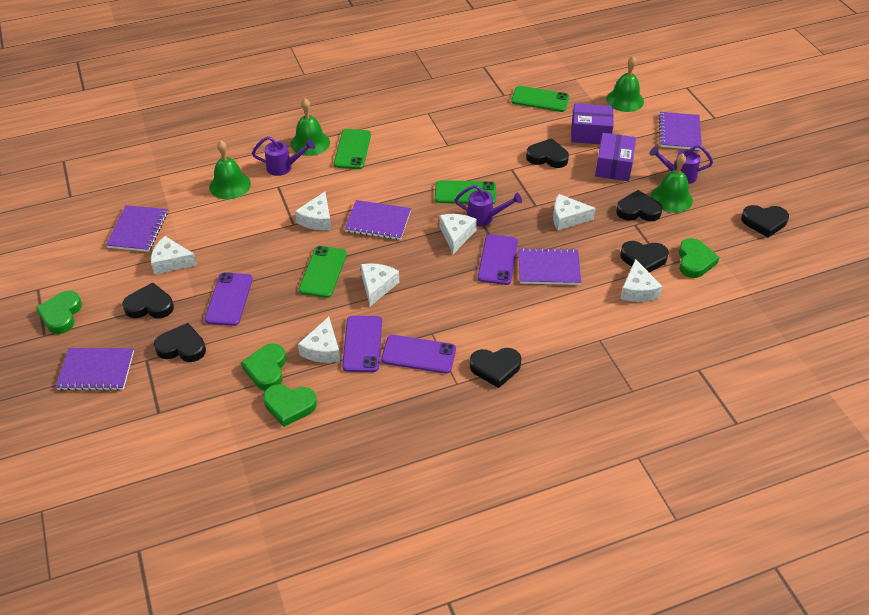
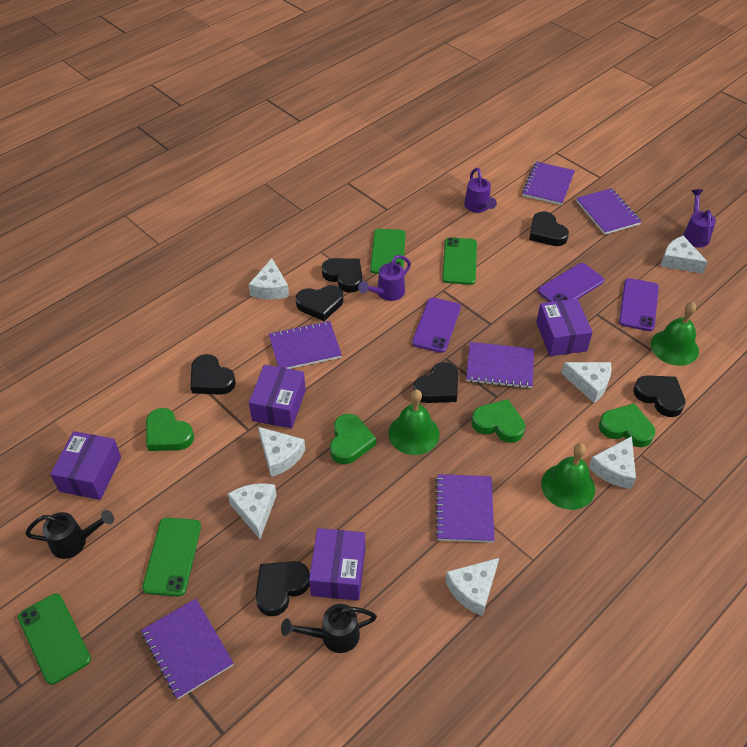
black watering can: 0 -> 2
green bell: 4 -> 3
purple box: 2 -> 4
purple notebook: 5 -> 6
purple phone: 4 -> 3

